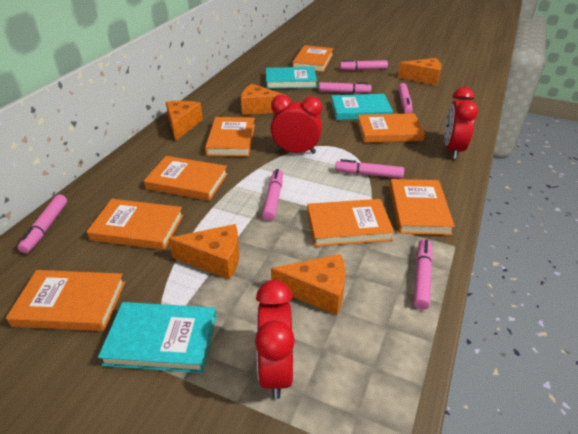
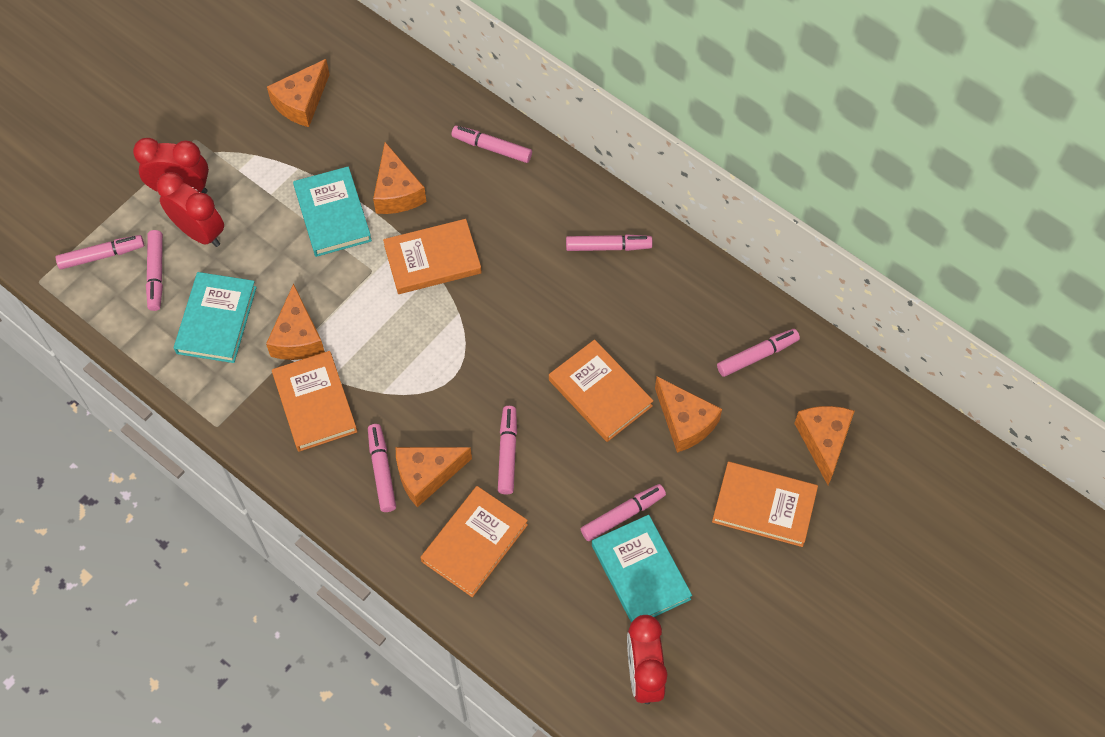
orange book: 8 -> 5
orange cheese: 5 -> 6
pink marker: 7 -> 8

